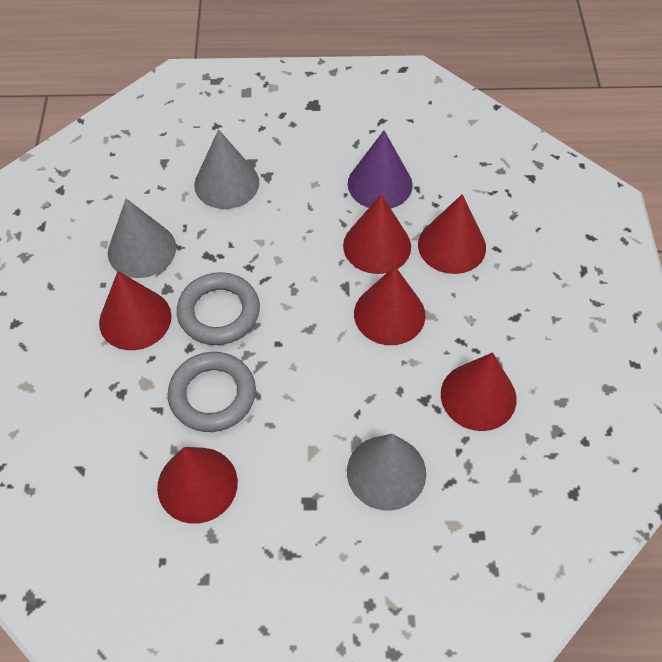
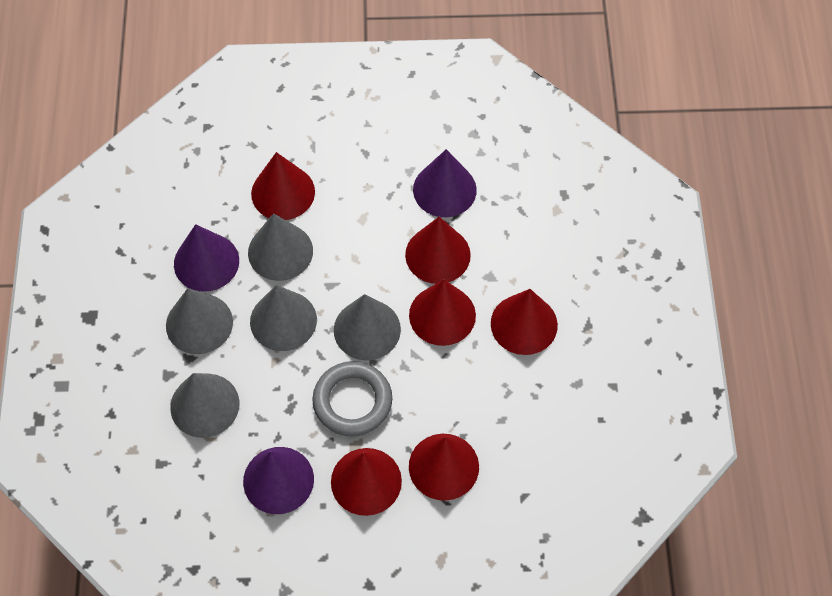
grey cone: 3 -> 5
grey ring: 2 -> 1
purple cone: 1 -> 3

